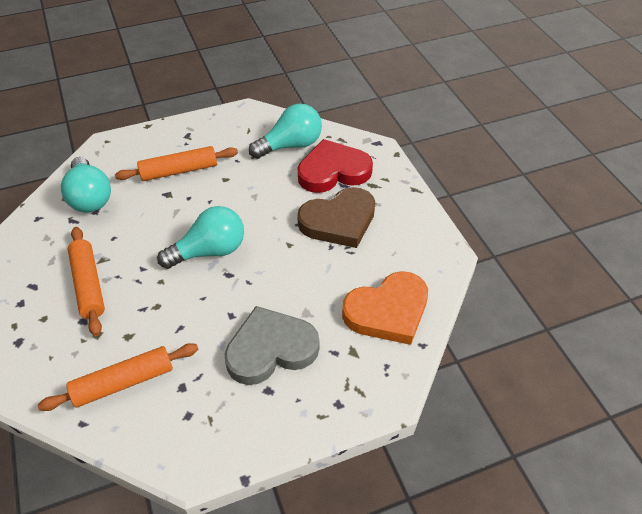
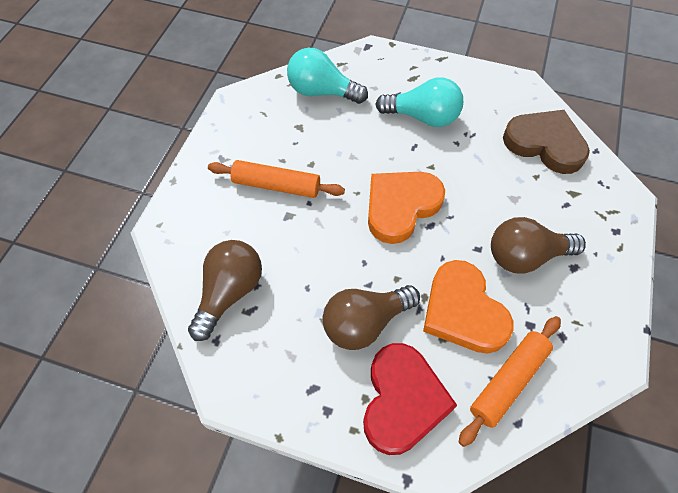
brown light bulb: 0 -> 3
grey heart: 1 -> 0
orange heart: 1 -> 2
orange rolling pin: 3 -> 2
turquoise light bulb: 3 -> 2

